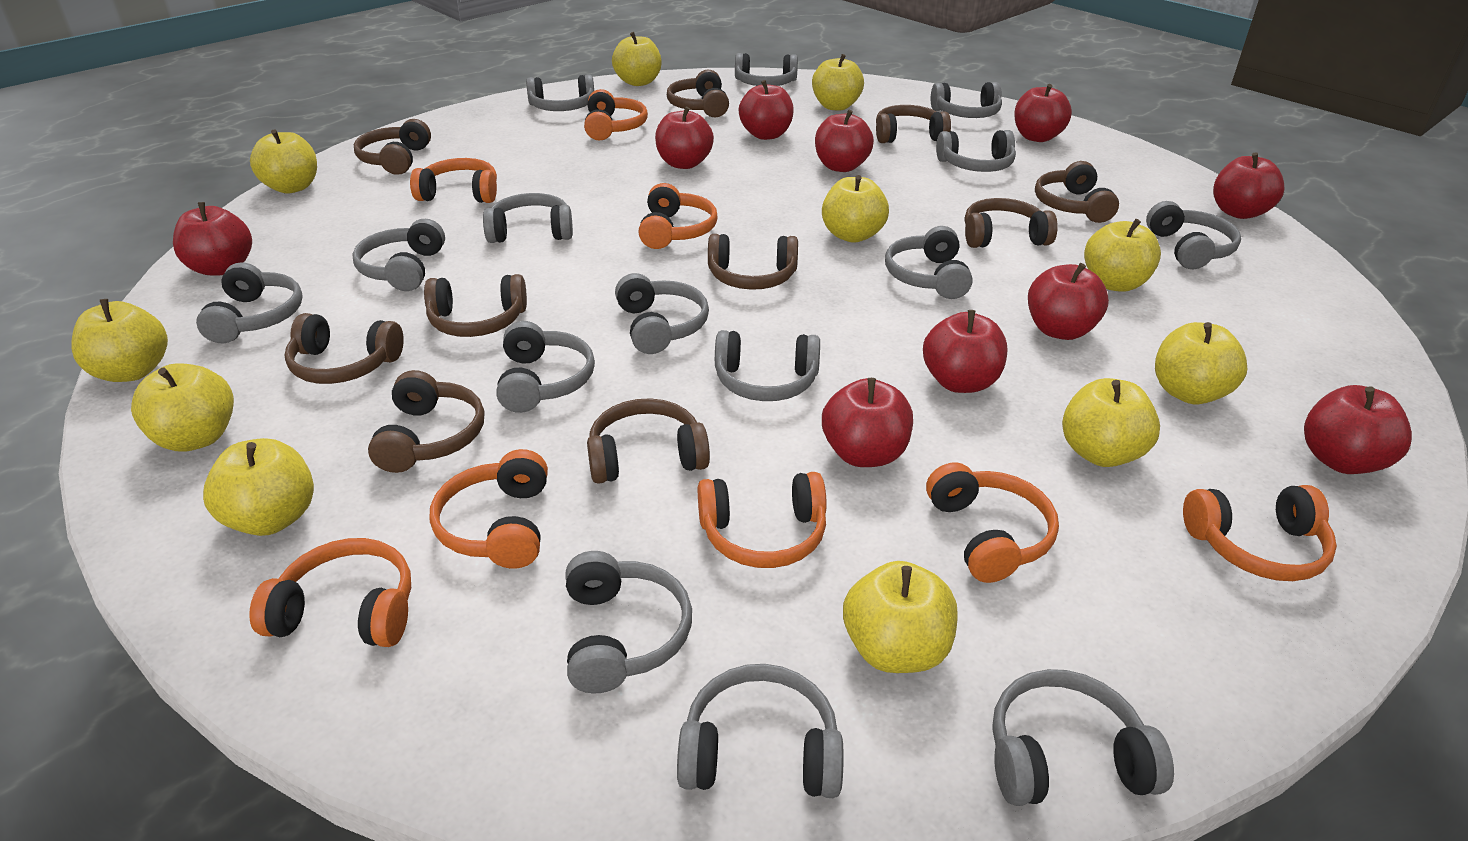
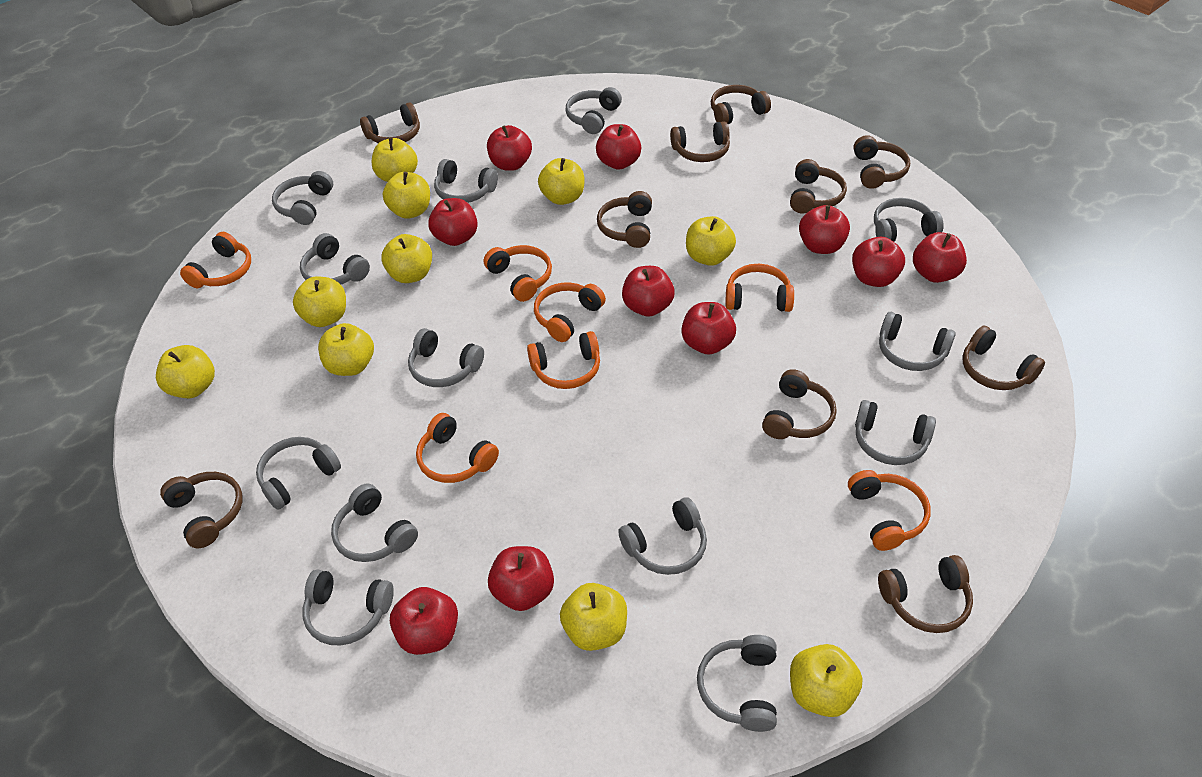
grey headphones: 15 -> 13
orange headphones: 8 -> 7
yellow apple: 11 -> 10

